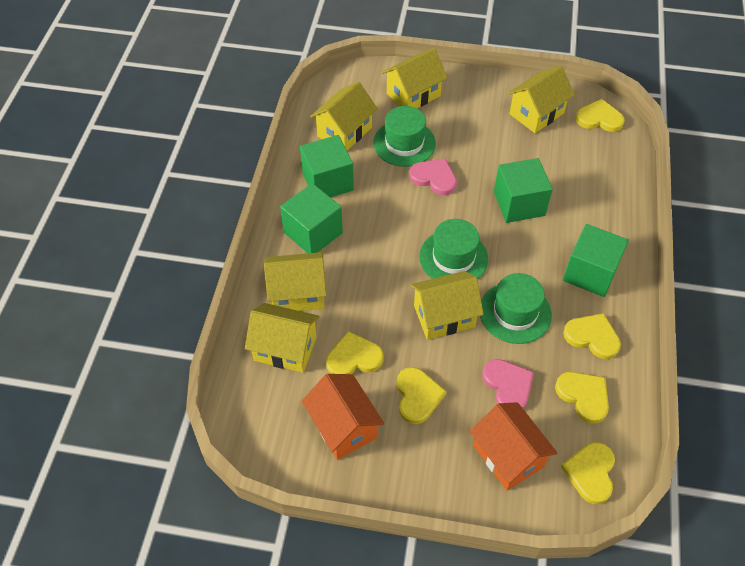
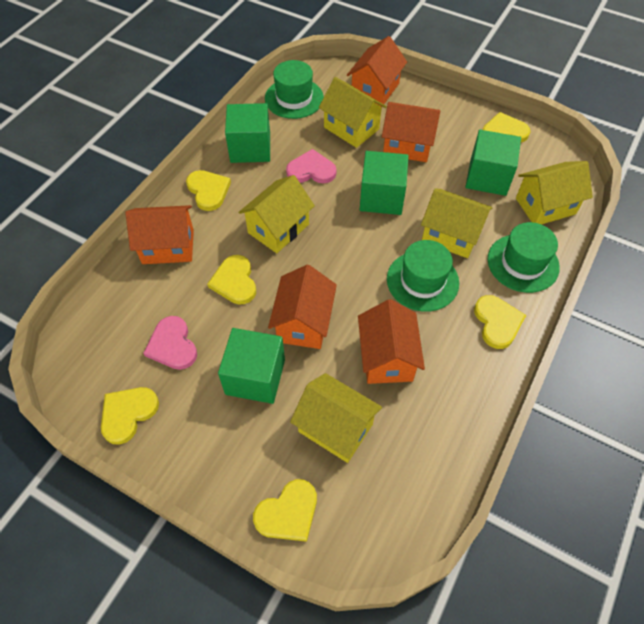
orange house: 2 -> 5
yellow house: 6 -> 5

